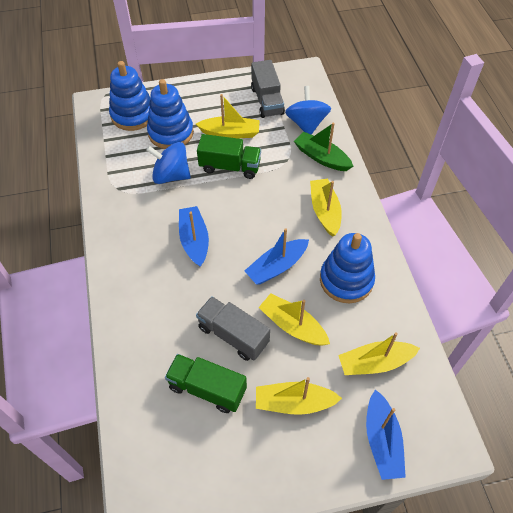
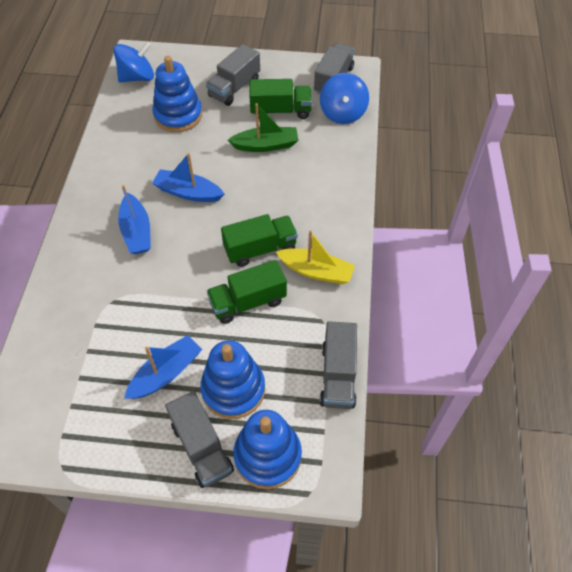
green truck: 2 -> 3
grey truck: 2 -> 4
yellow boat: 5 -> 1

